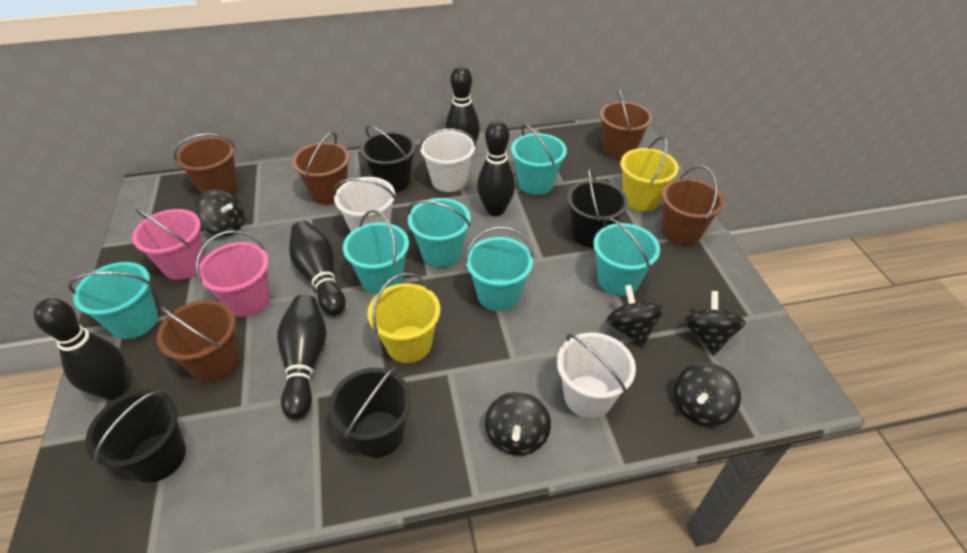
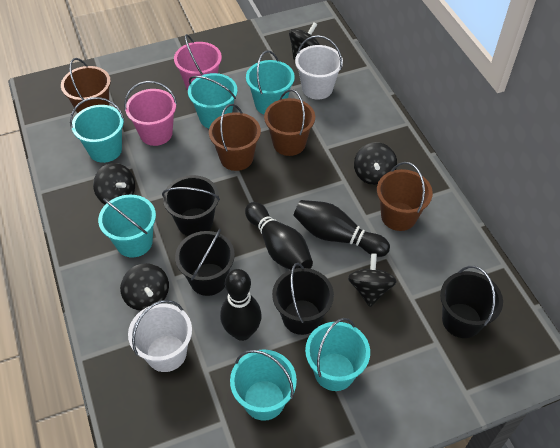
black bowling pin: 5 -> 3
brown bucket: 5 -> 4
white bucket: 3 -> 2
yellow bucket: 2 -> 0

